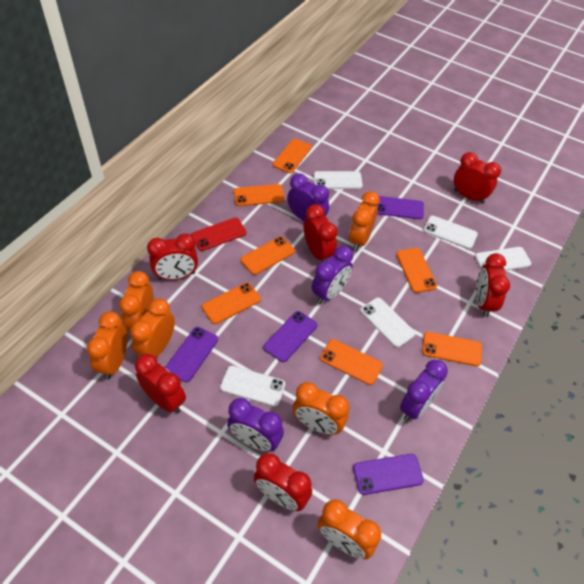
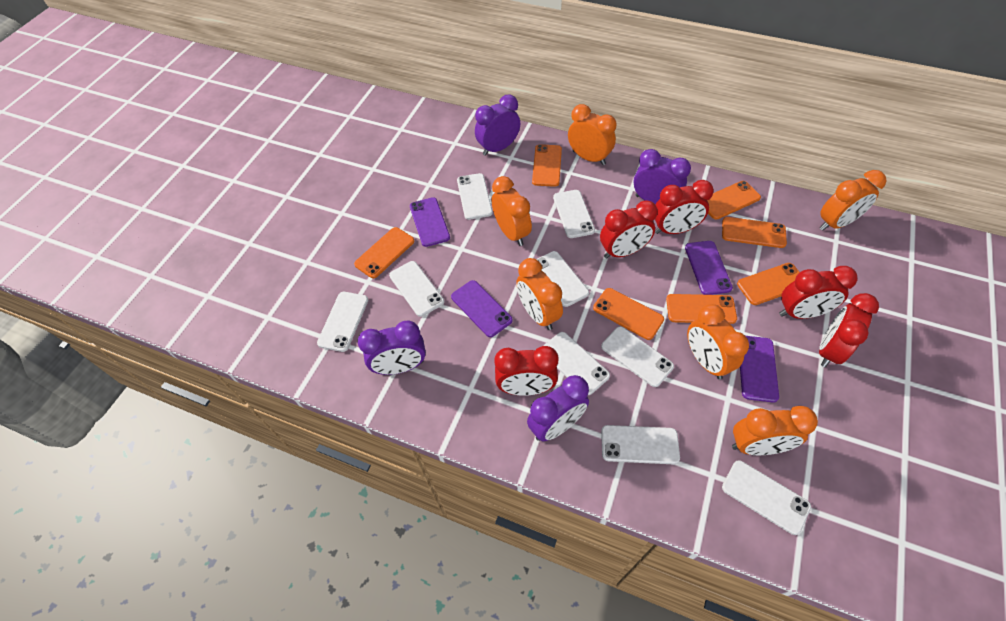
red clock: 6 -> 5
red phone: 1 -> 0
white phone: 5 -> 9

